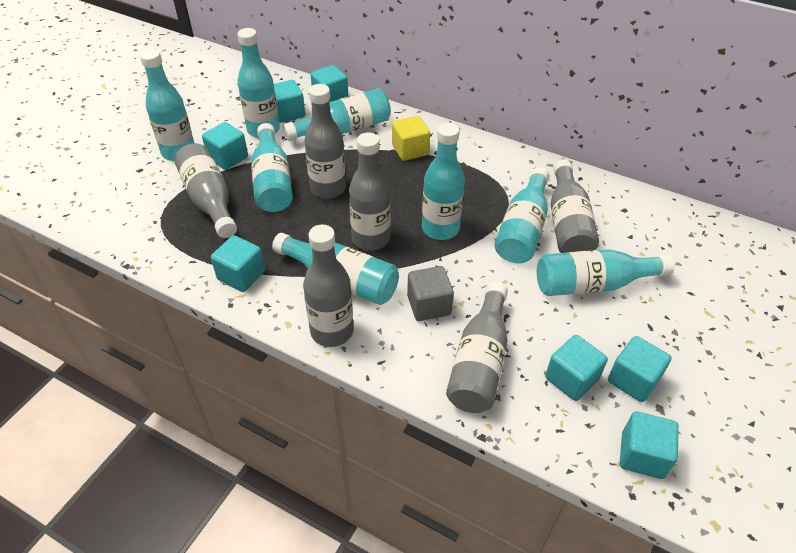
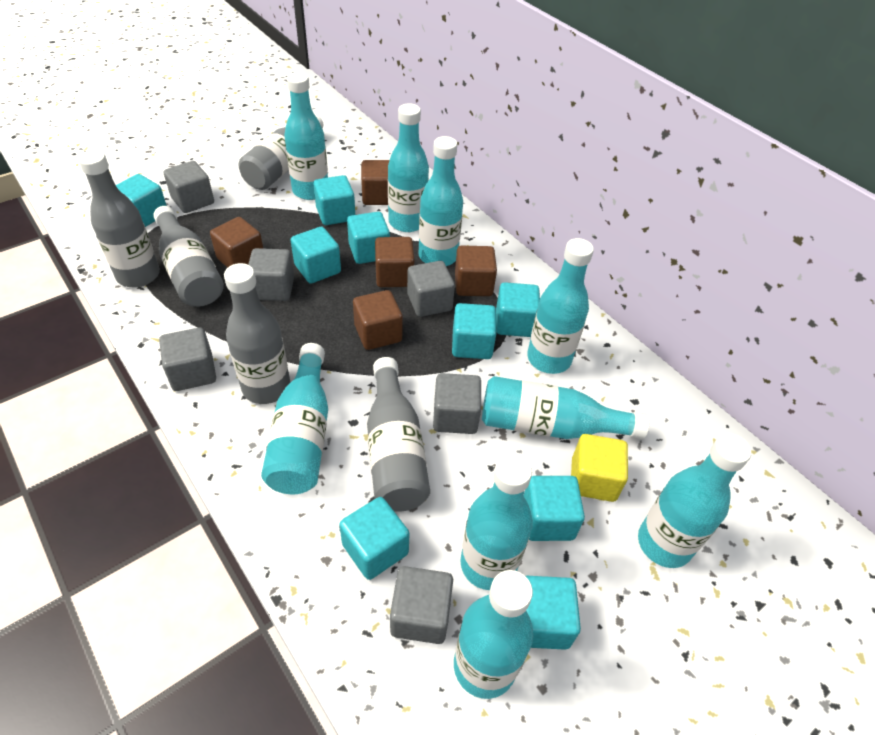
brown cube: 0 -> 5
grey bottle: 6 -> 5
grey cube: 1 -> 6
turquoise bottle: 8 -> 9
turquoise cube: 7 -> 9

